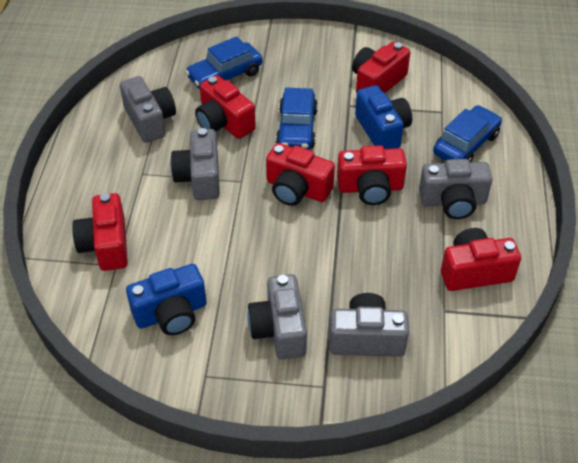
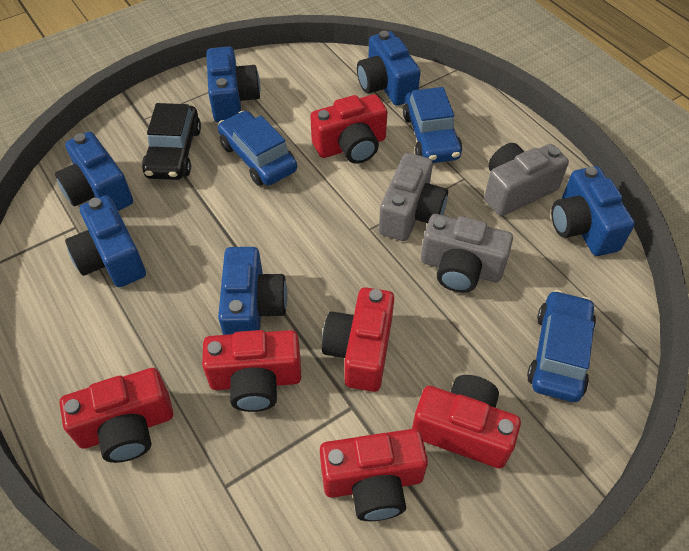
black car: 0 -> 1
blue camera: 2 -> 6
grey camera: 5 -> 3

